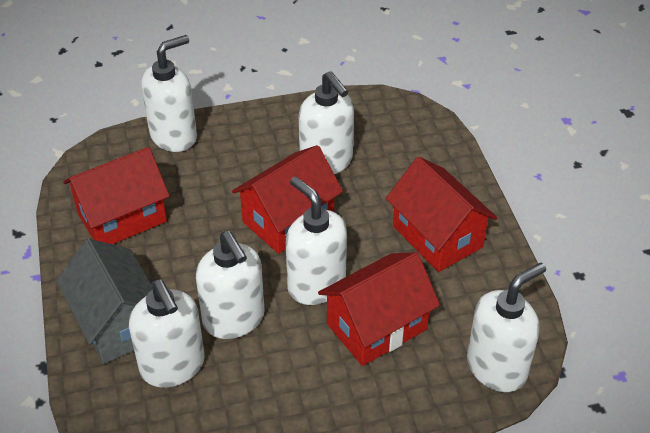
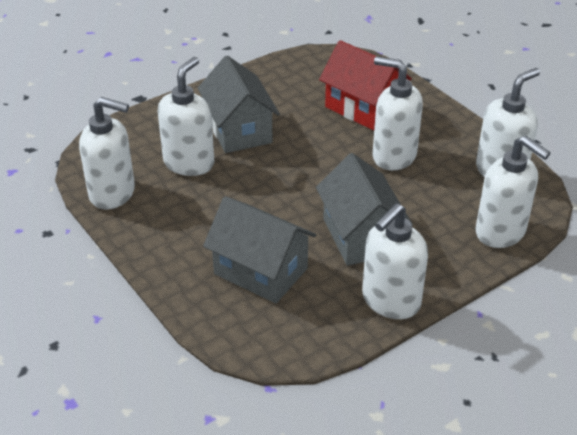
grey house: 1 -> 3
red house: 4 -> 1

